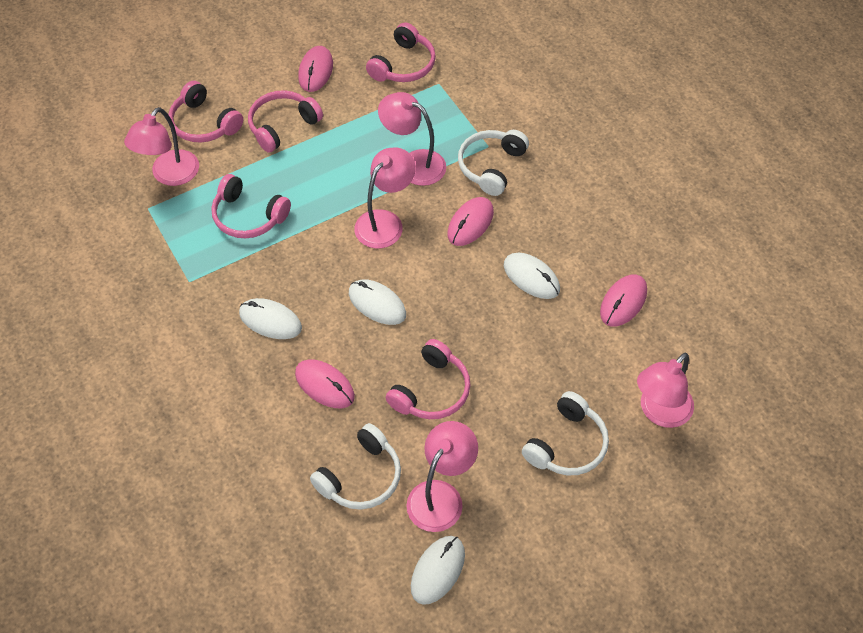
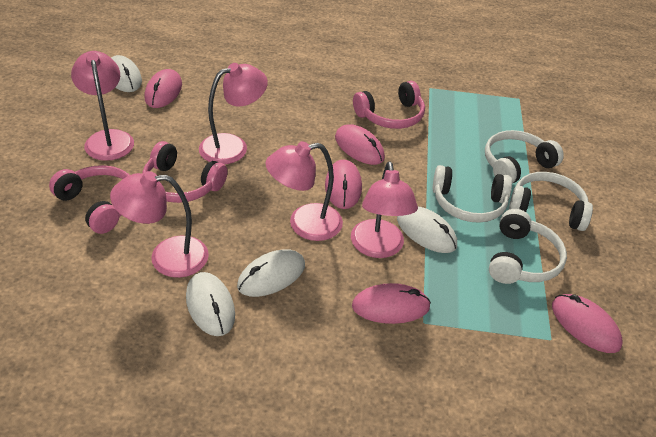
pink headphones: 5 -> 3
pink mouse: 4 -> 5
white headphones: 3 -> 4

